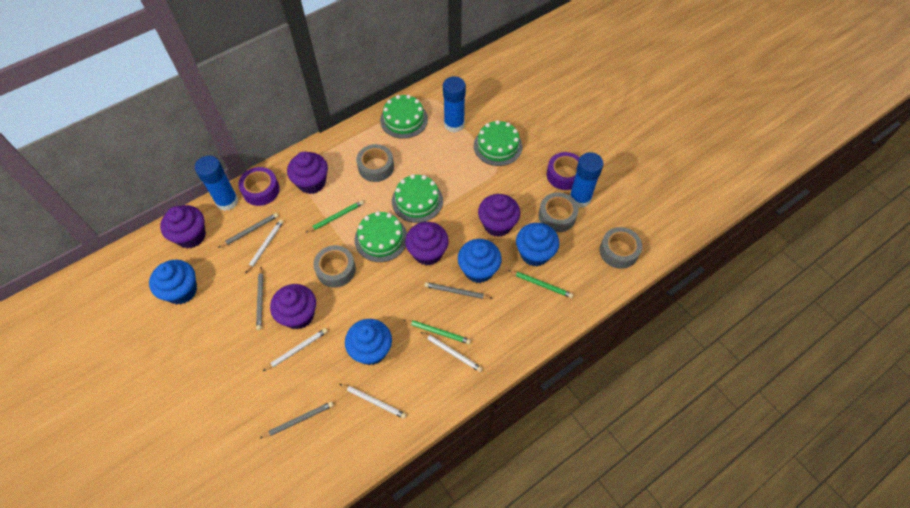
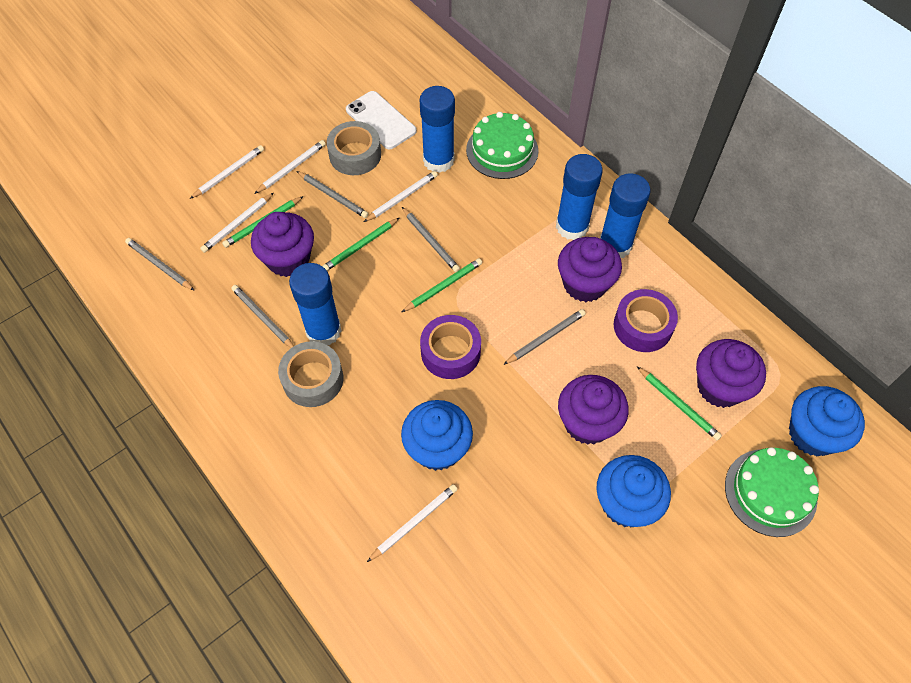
blue cupcake: 4 -> 3
blue glue stick: 3 -> 4
green cake: 4 -> 2
green pencil: 3 -> 4
grey pencil: 4 -> 5
grey tape: 4 -> 2
purple cupcake: 5 -> 4
white pencil: 4 -> 5
white phone: 0 -> 1

